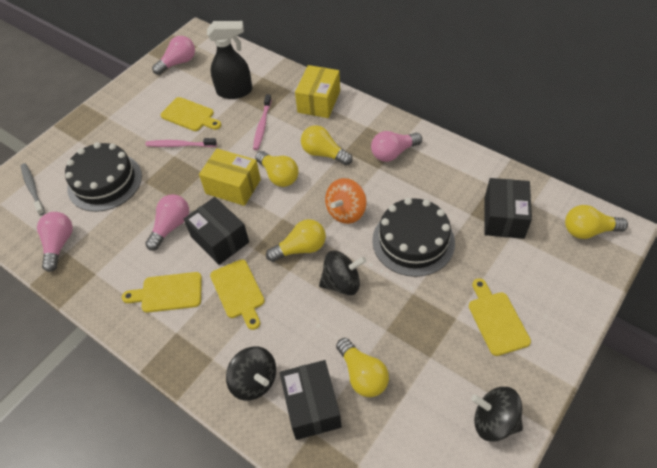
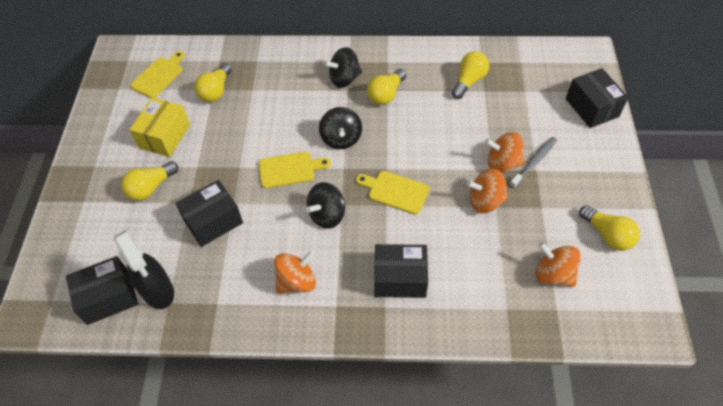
black box: 3 -> 4
black cake: 2 -> 0
orange spinning top: 1 -> 4
pink light bulb: 4 -> 0
pink toothbrush: 2 -> 0
yellow box: 2 -> 1
yellow cutting board: 4 -> 3

